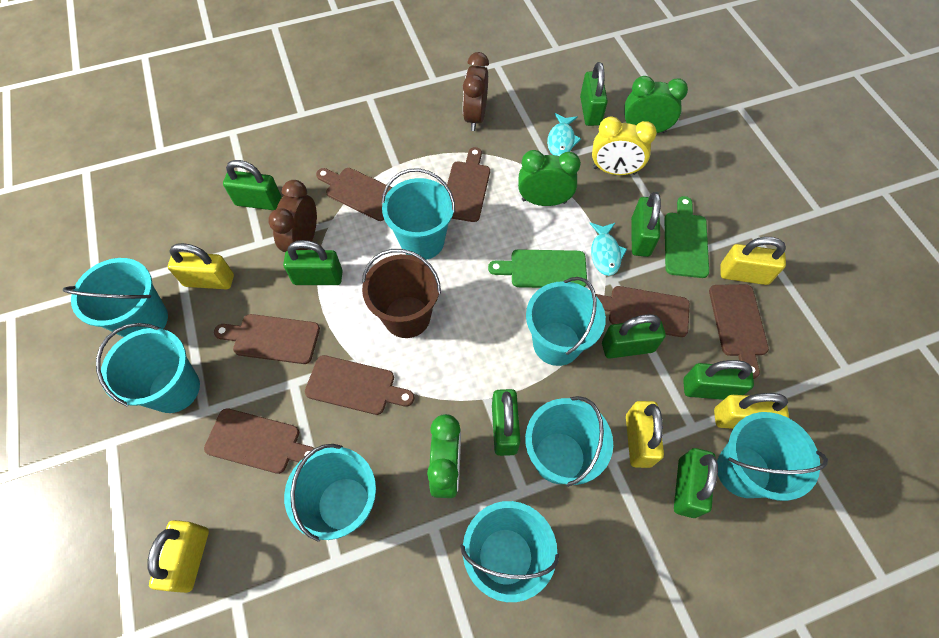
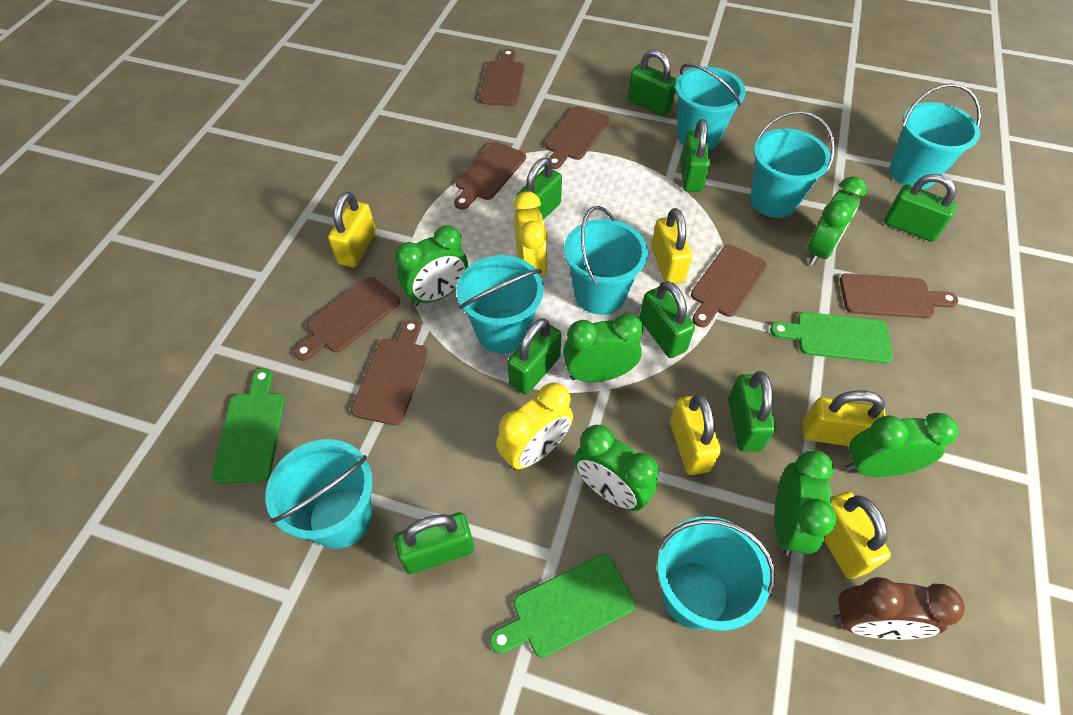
brown bucket: 1 -> 0
brown clock: 2 -> 1
green clock: 3 -> 6
green cutting board: 2 -> 3
turquoise bucket: 8 -> 7
turquoise fish: 2 -> 0
yellow clock: 1 -> 2

